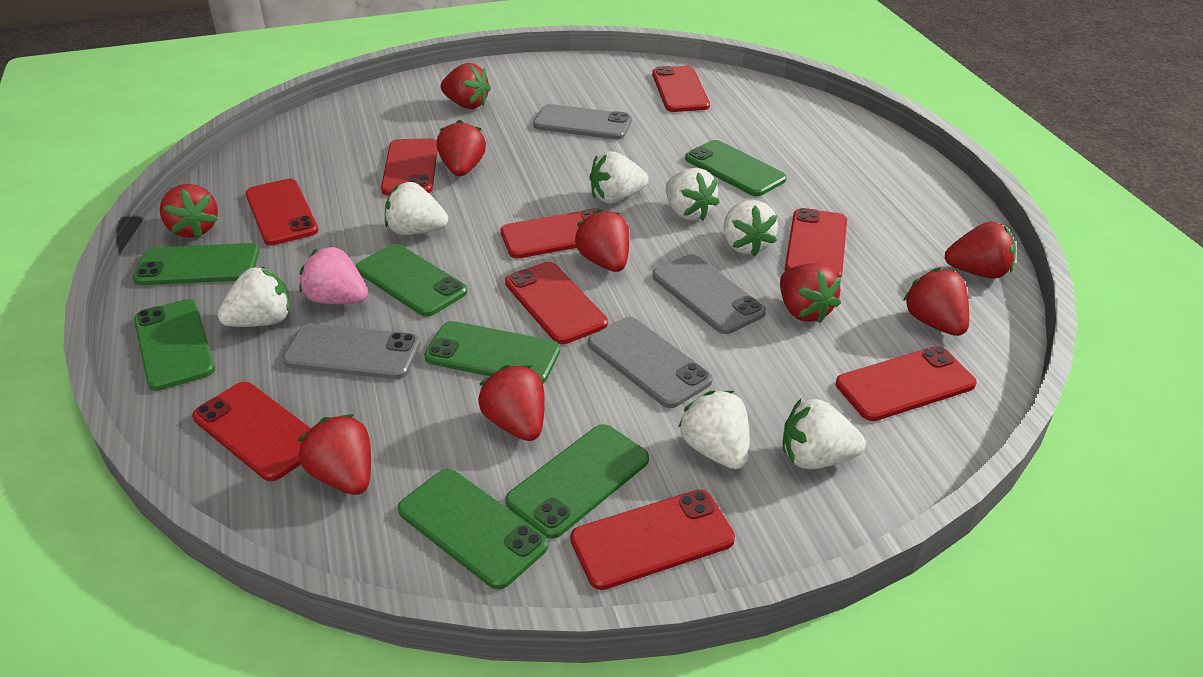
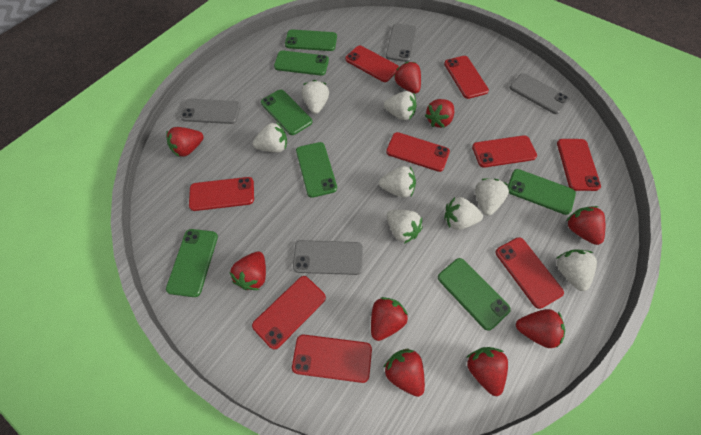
pink strawberry: 1 -> 0
white strawberry: 7 -> 8

